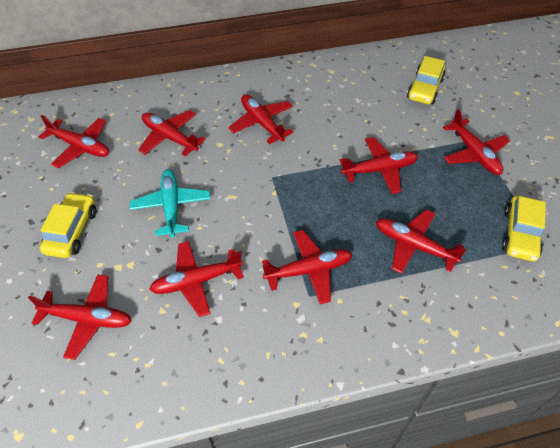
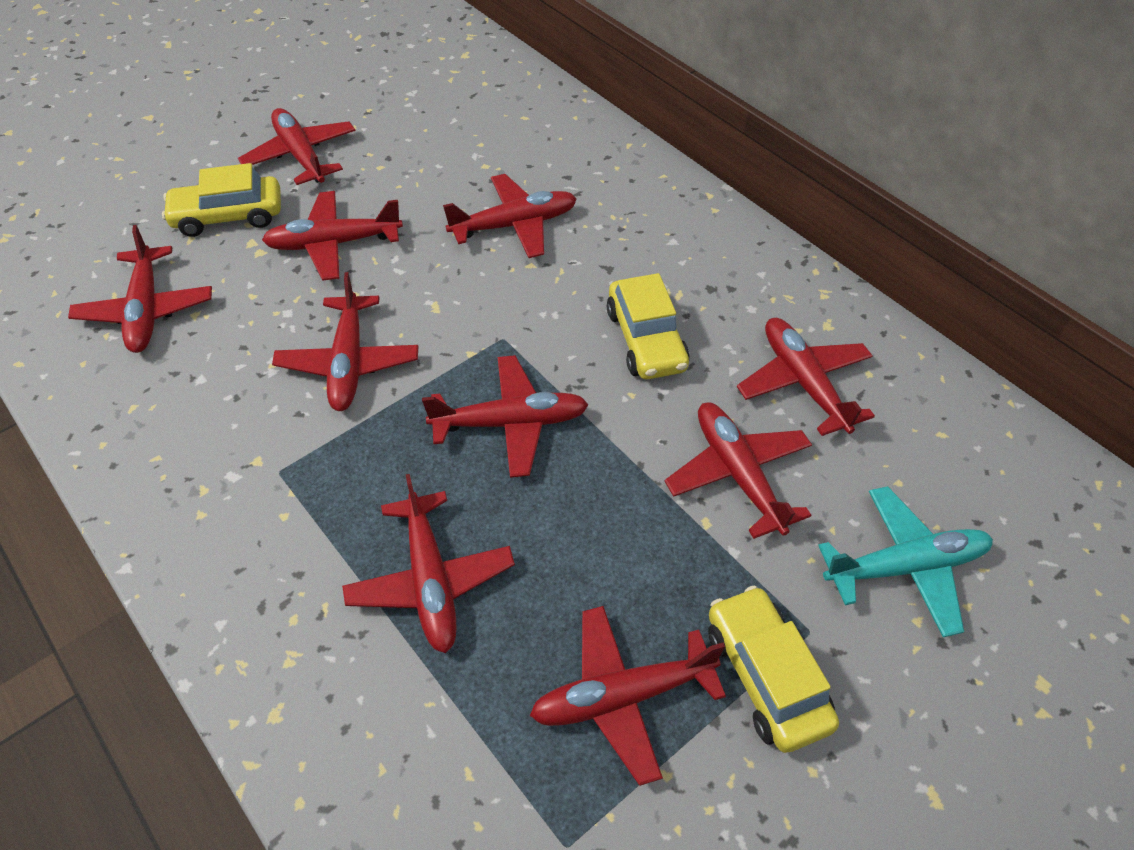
red plane: 9 -> 10

